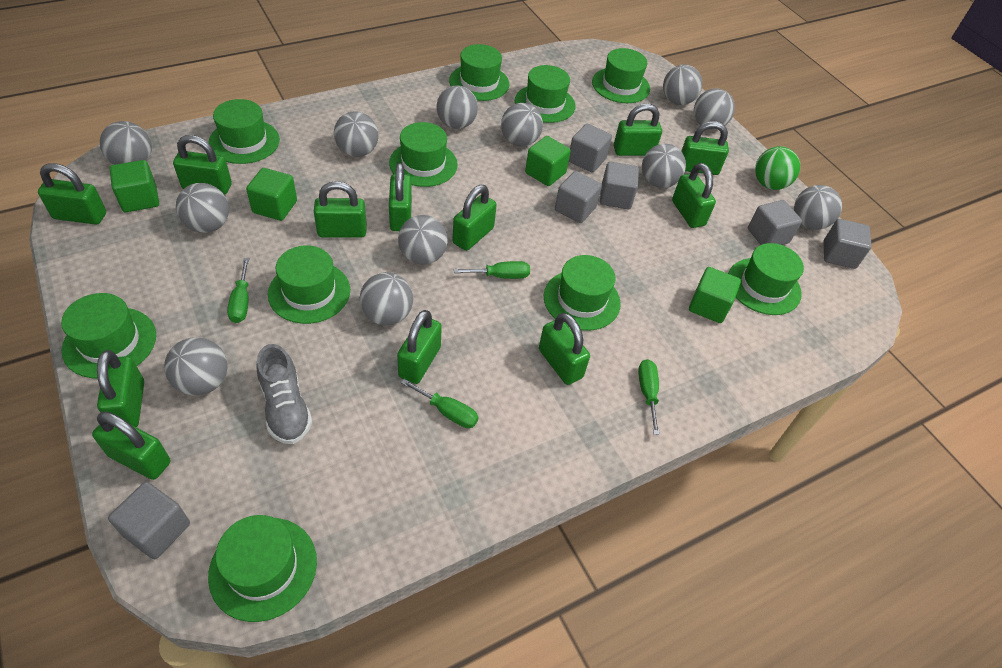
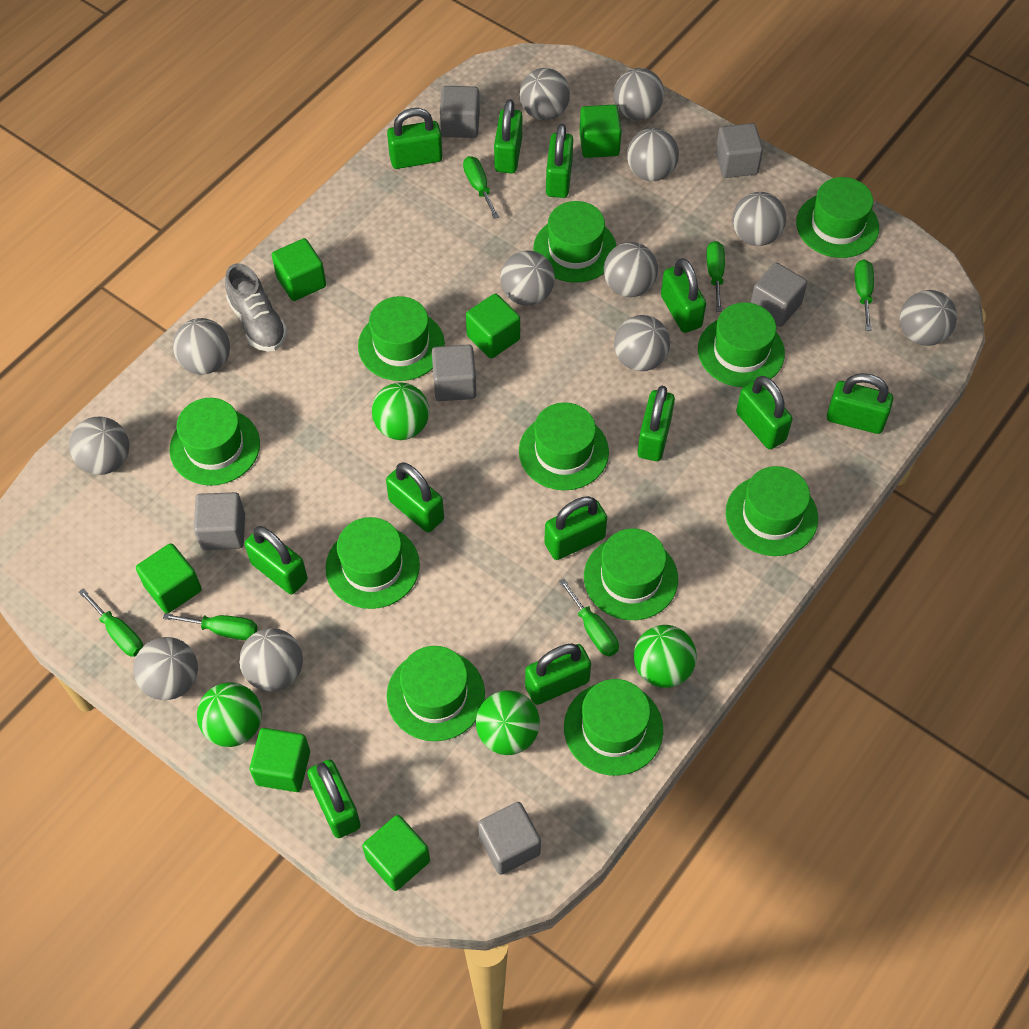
green ball: 1 -> 4
green cube: 4 -> 6
green hat: 10 -> 11
green screwdriver: 4 -> 6

